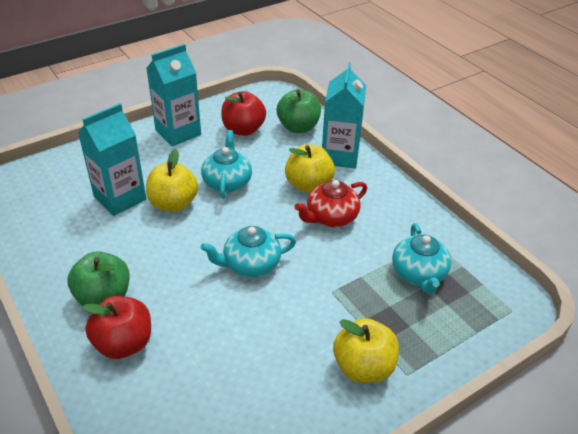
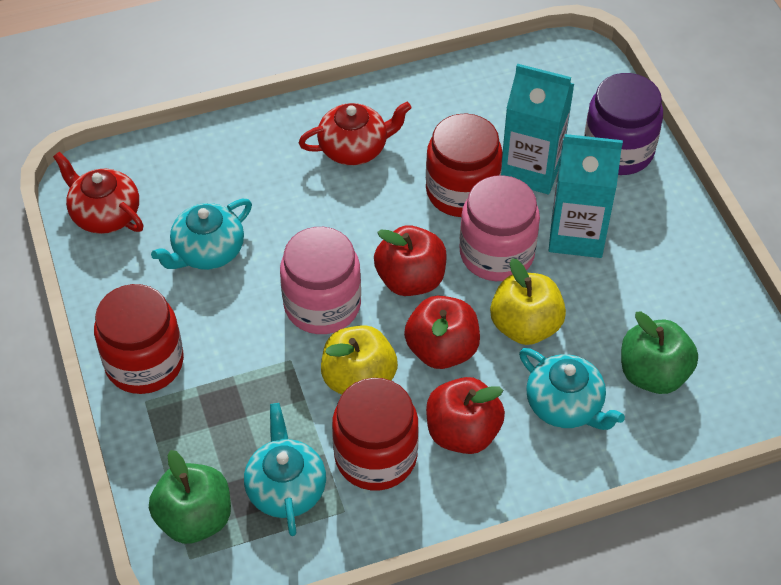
pink jar: 0 -> 2
purple jar: 0 -> 1
red apple: 2 -> 3
red jar: 0 -> 3
red teapot: 1 -> 2
turquoise carton: 3 -> 2
yellow apple: 3 -> 2

